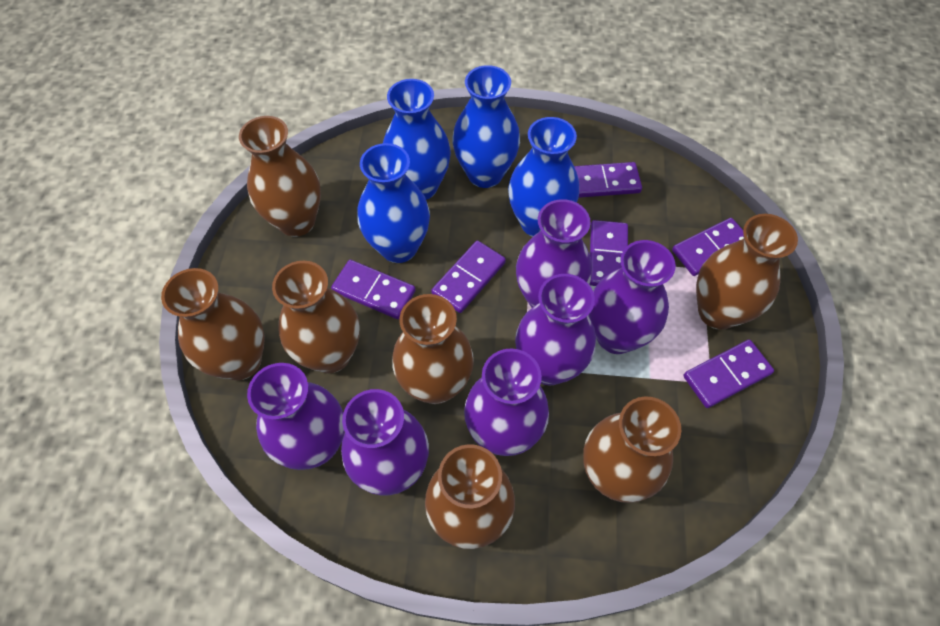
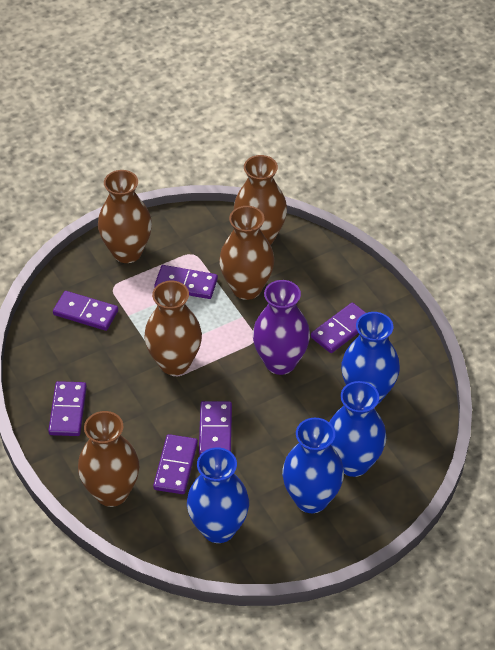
brown vase: 7 -> 5
purple vase: 6 -> 1

